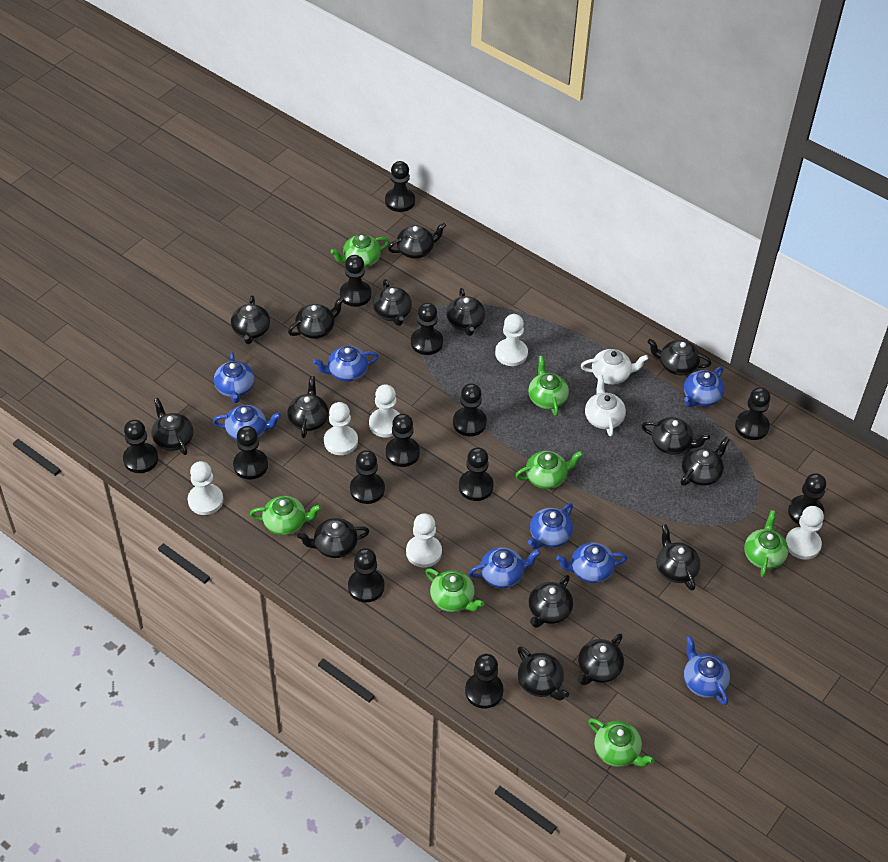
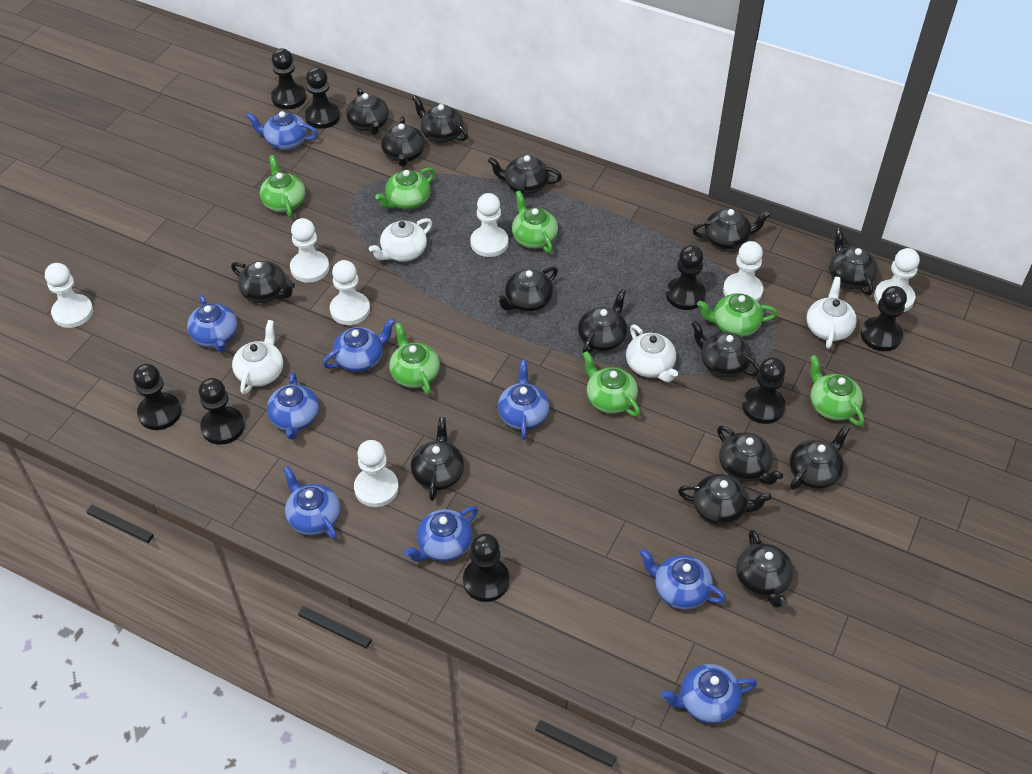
black pawn: 13 -> 8
blue teapot: 8 -> 9
white pawn: 6 -> 7
white teapot: 2 -> 4

